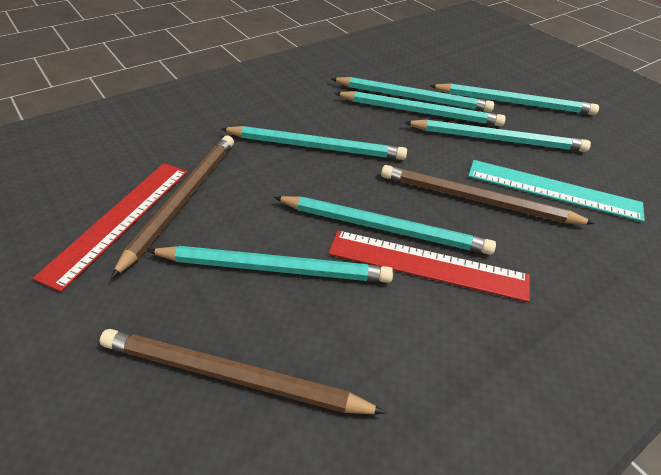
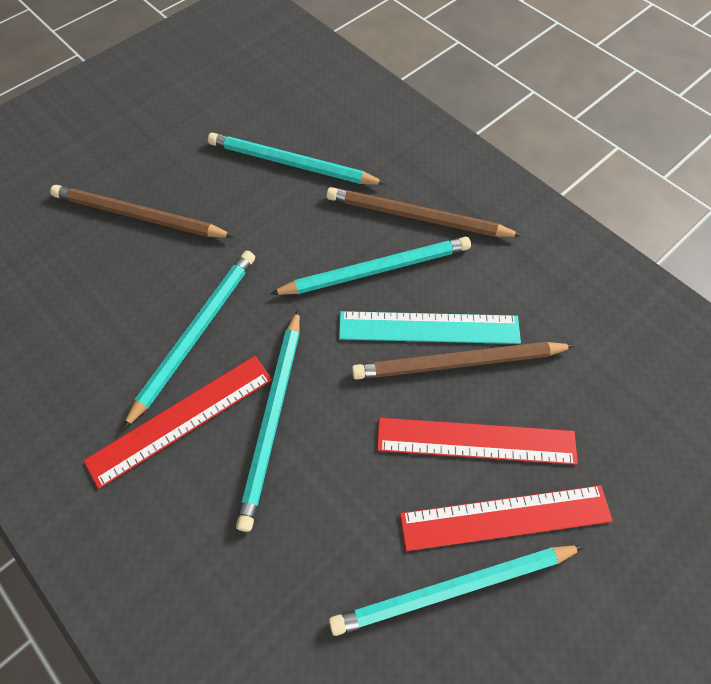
red ruler: 2 -> 3
turquoise pencil: 7 -> 5

